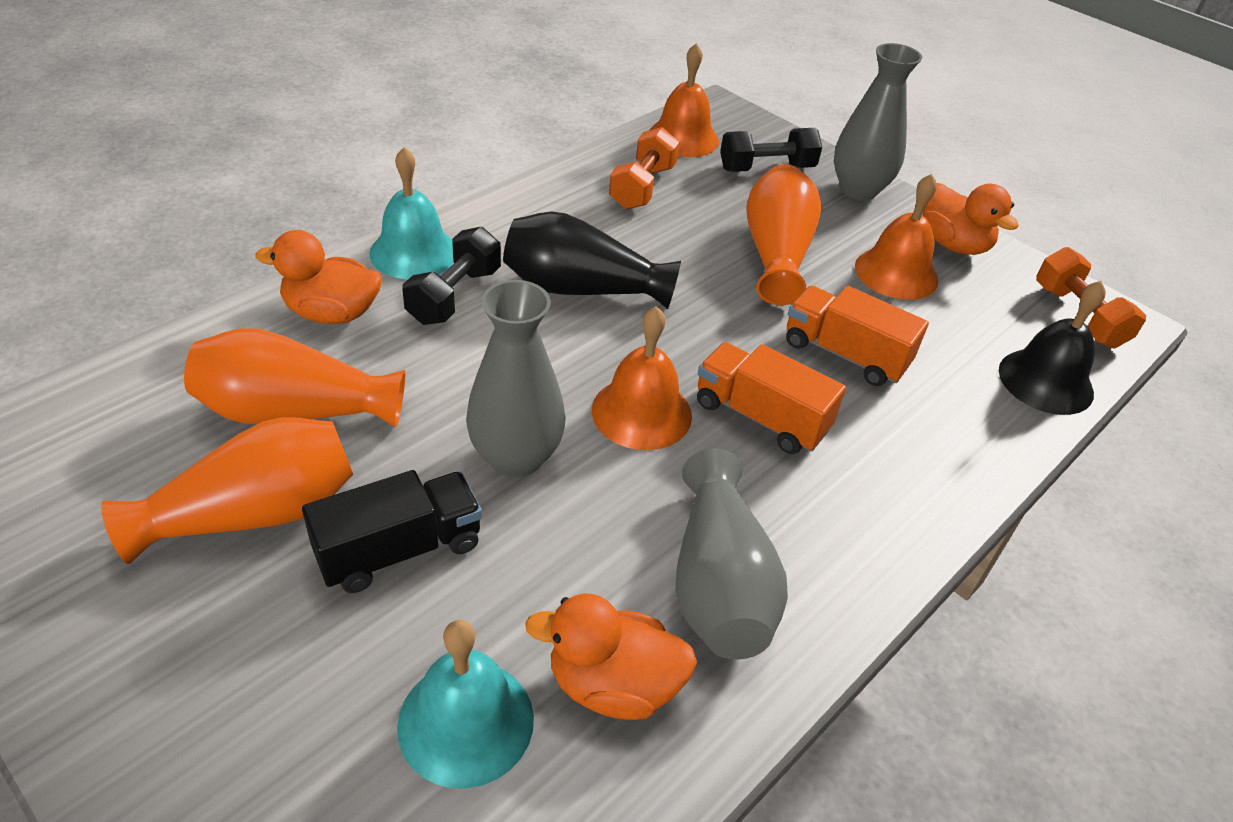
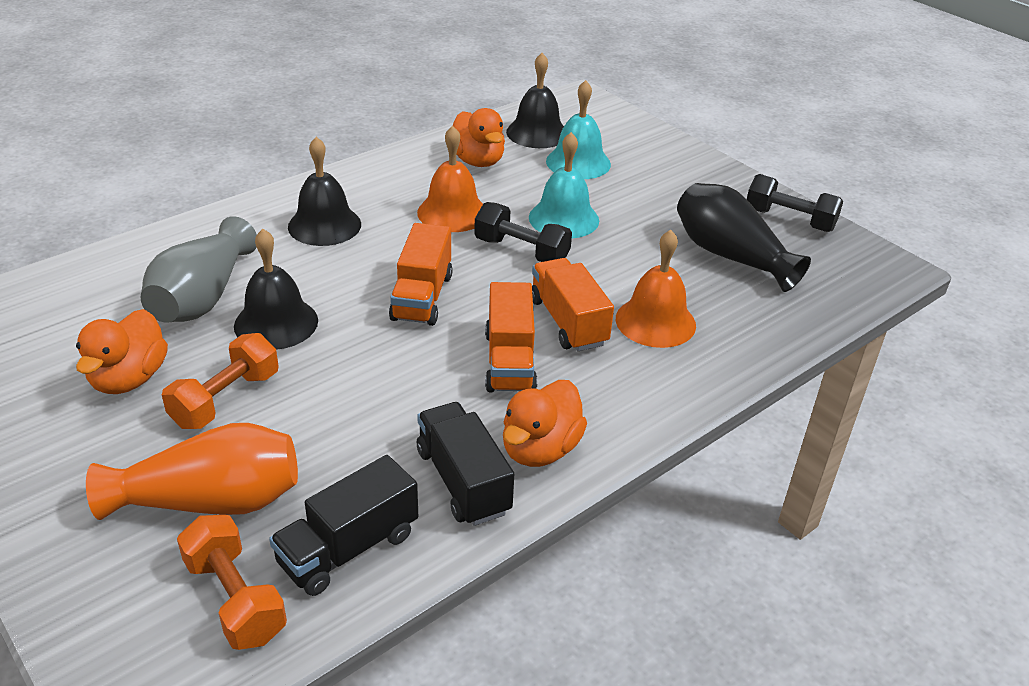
black bell: 1 -> 3
black truck: 1 -> 2
grey vase: 3 -> 1
orange bell: 3 -> 2
orange truck: 2 -> 3
orange vase: 3 -> 1

